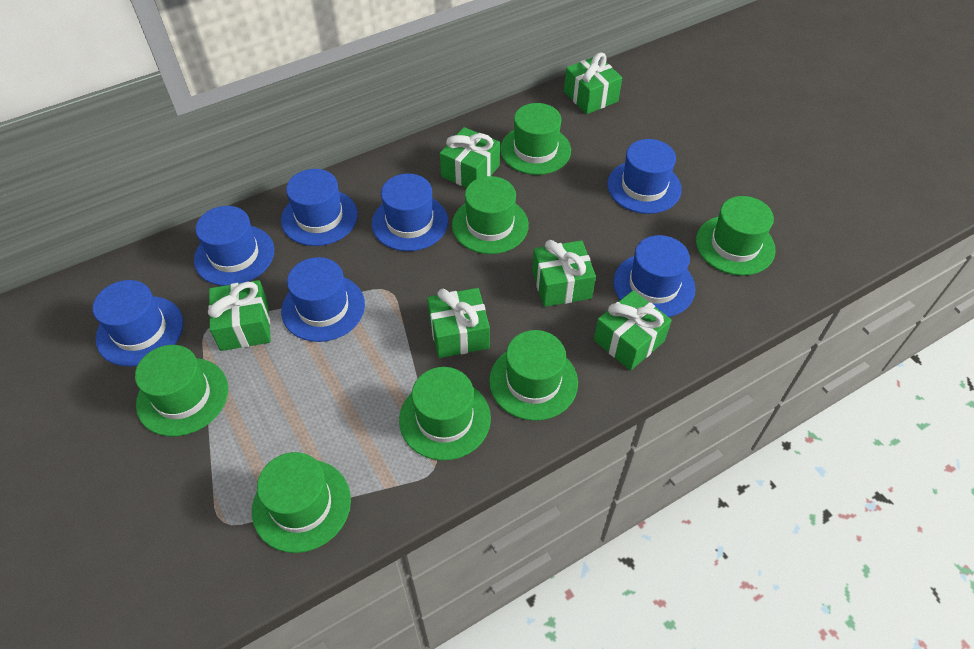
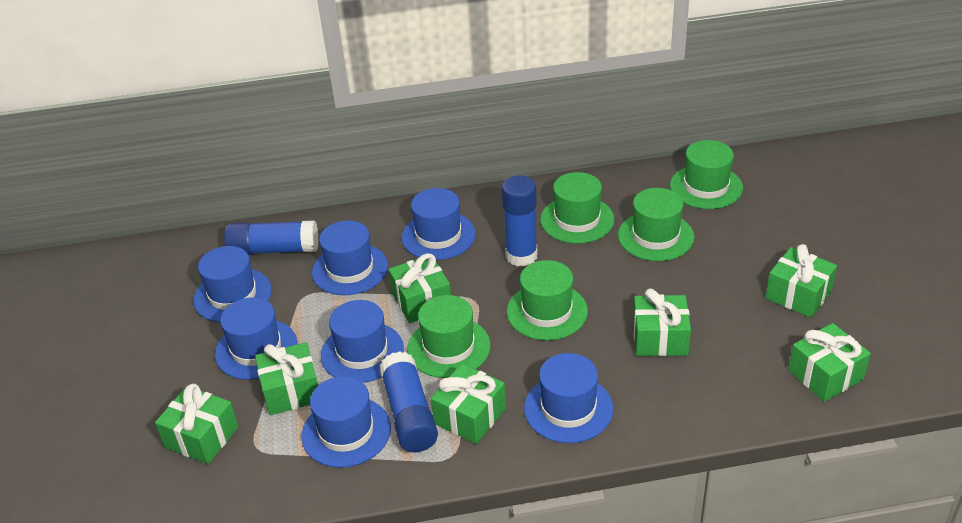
blue glue stick: 0 -> 3
green gift: 6 -> 7
green hat: 7 -> 5

